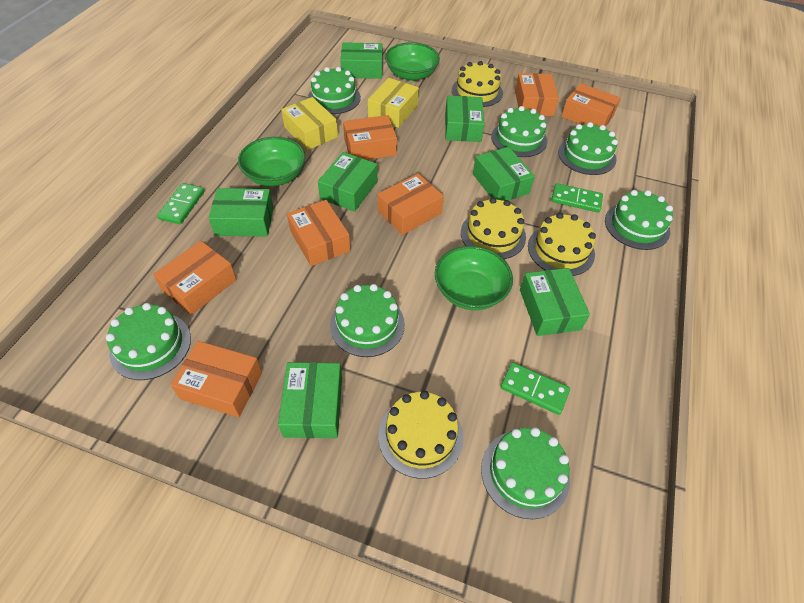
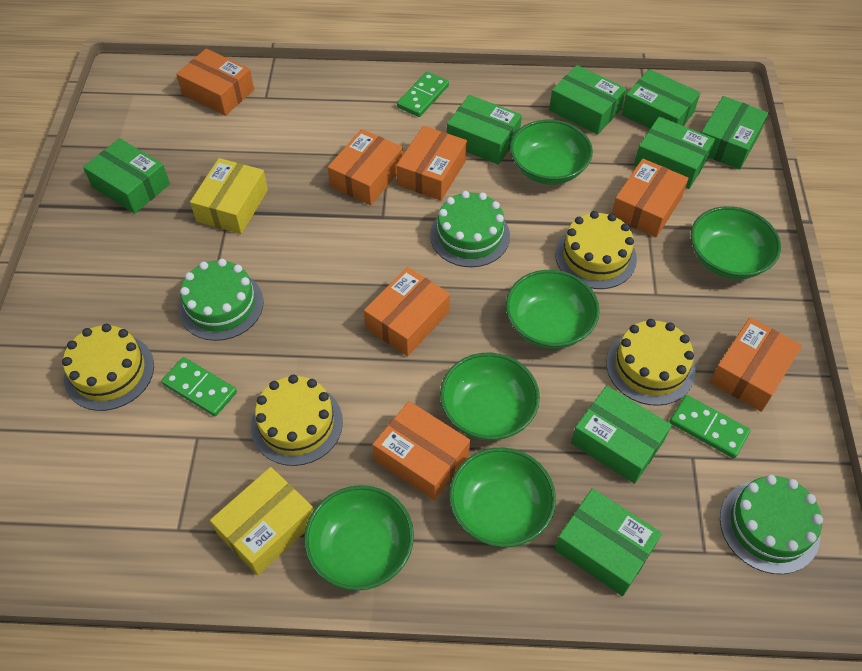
green bowl: 3 -> 6
green box: 7 -> 8
green cake: 7 -> 3

